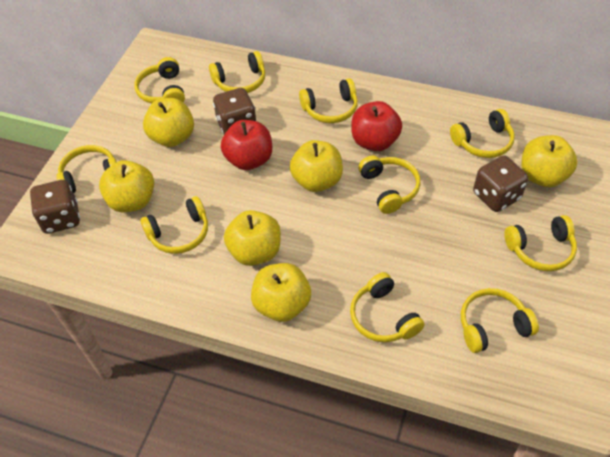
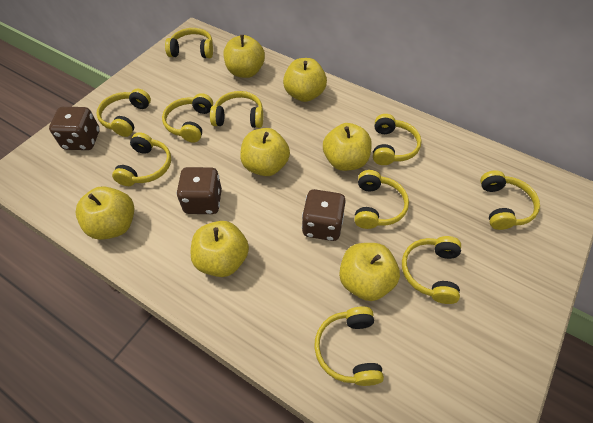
red apple: 2 -> 0
yellow apple: 6 -> 7

